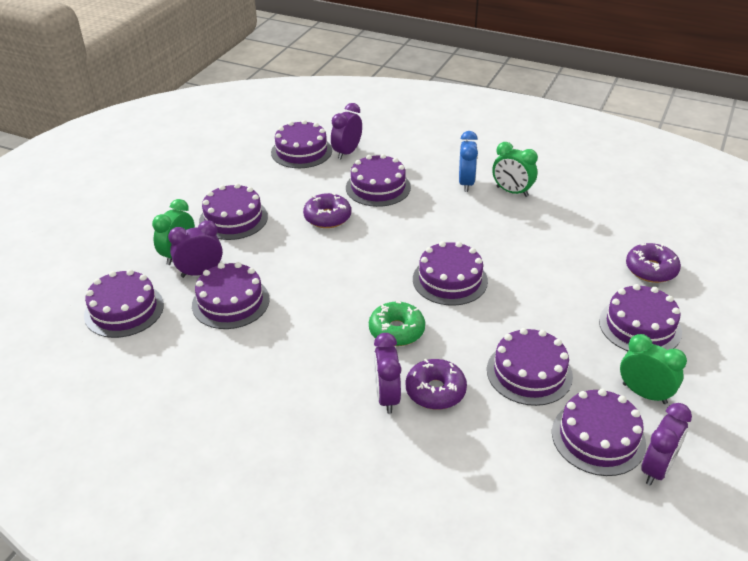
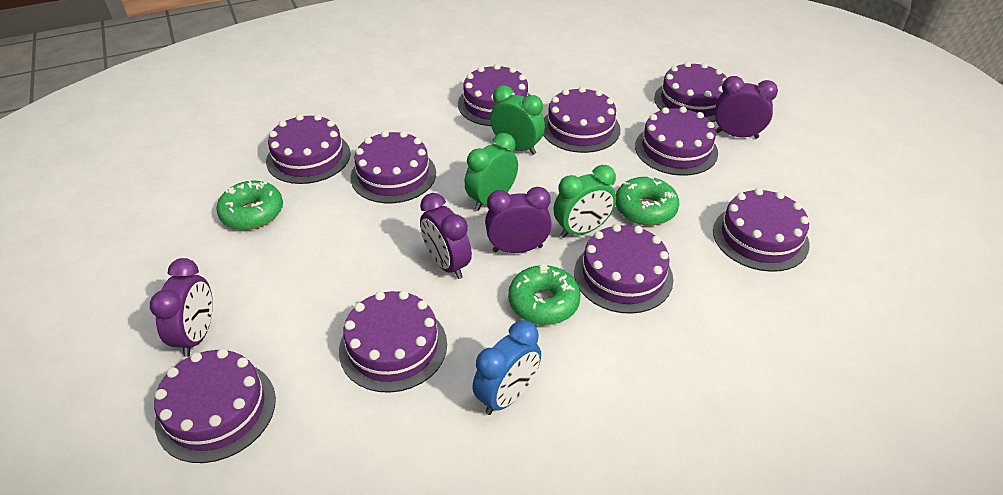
green donut: 1 -> 3
purple cake: 9 -> 10
purple donut: 3 -> 0

